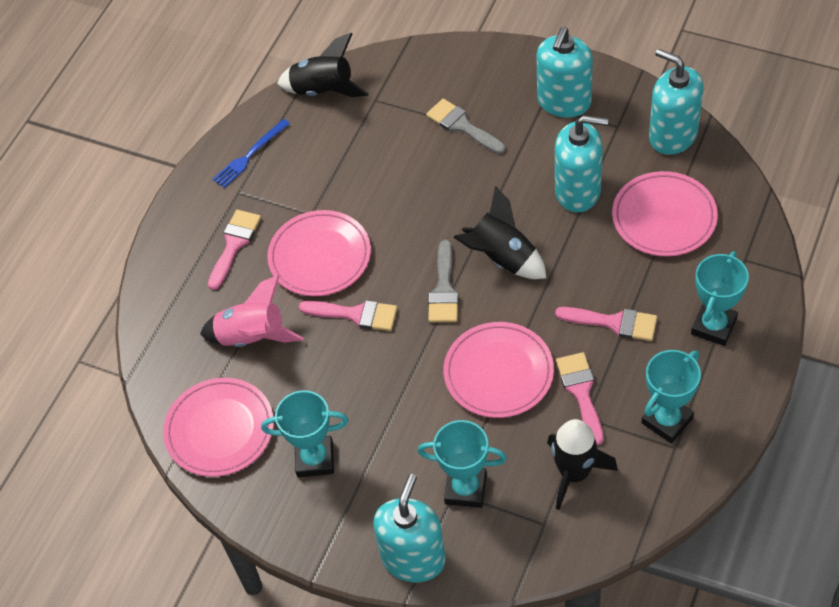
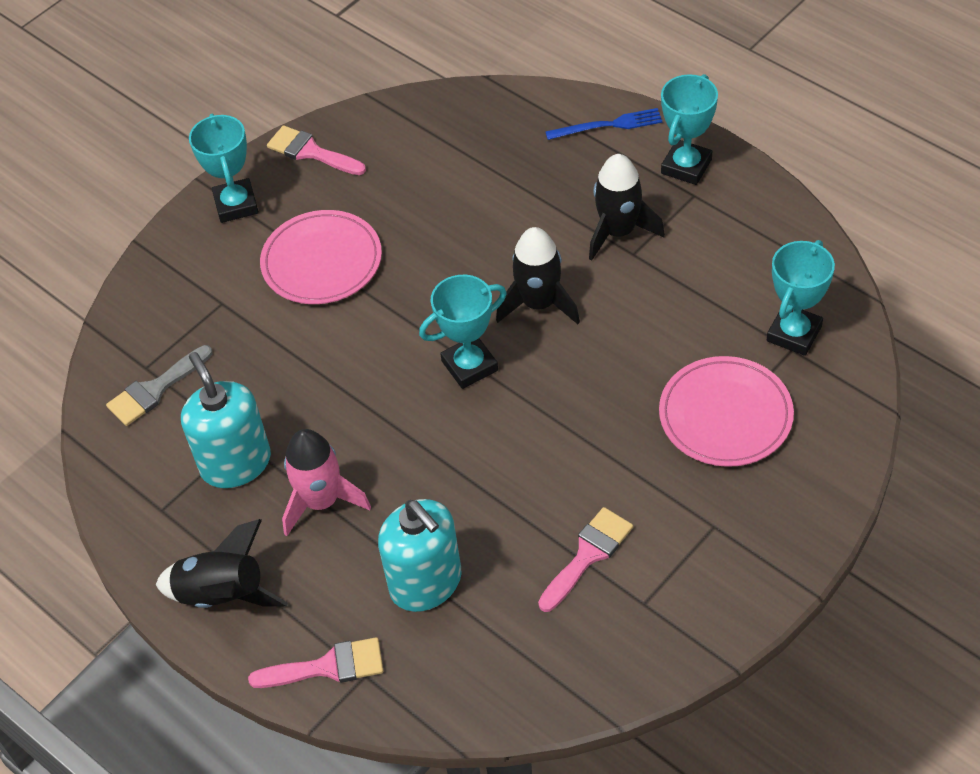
grey brush: 2 -> 1
pink brush: 4 -> 3
pink plate: 4 -> 2
turquoise soap dispenser: 4 -> 2

